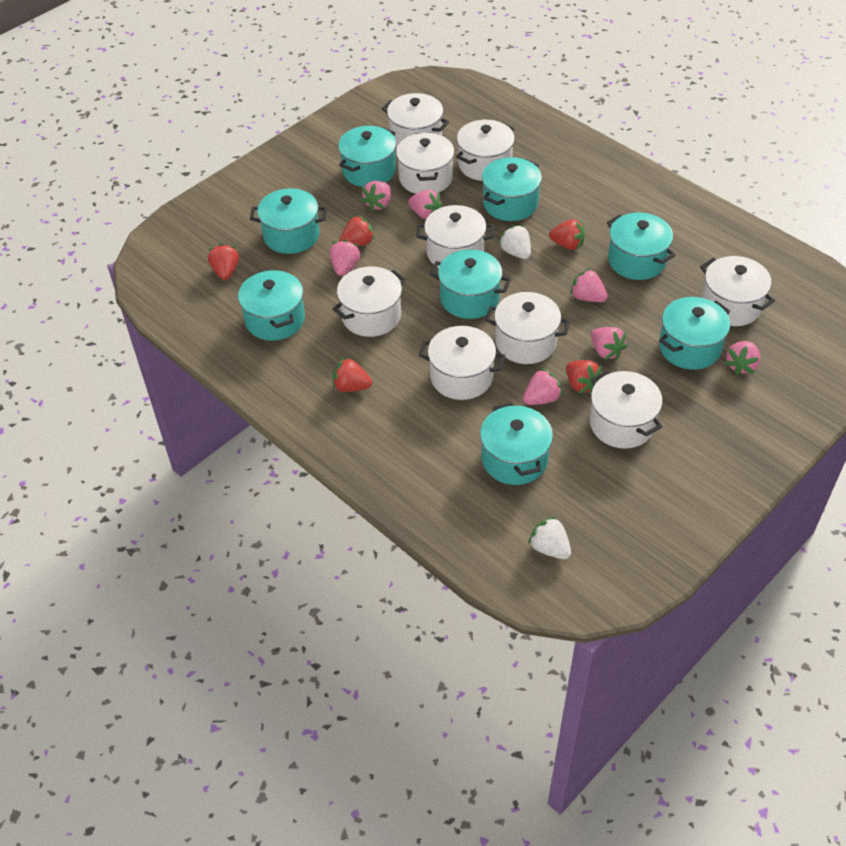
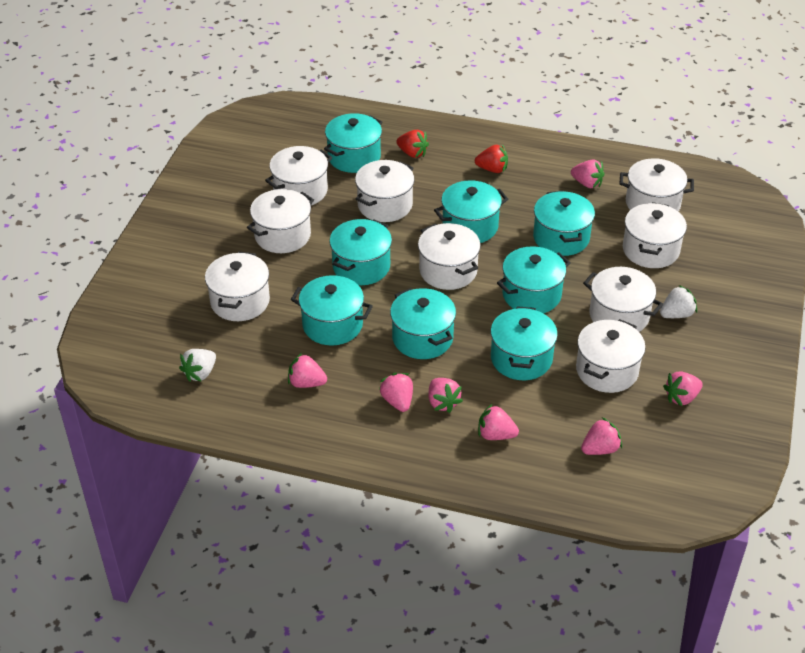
red strawberry: 5 -> 2

